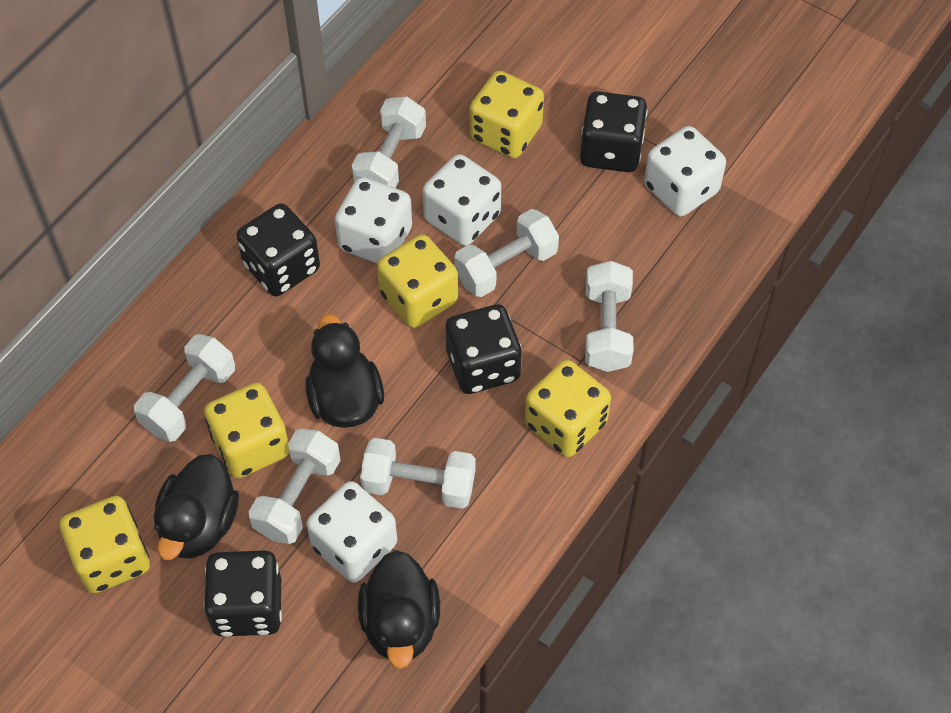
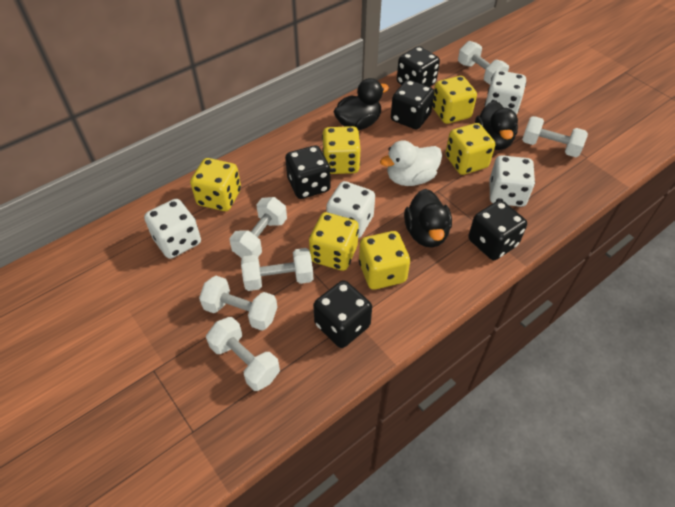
black dice: 4 -> 5
white duck: 0 -> 1
yellow dice: 5 -> 6

